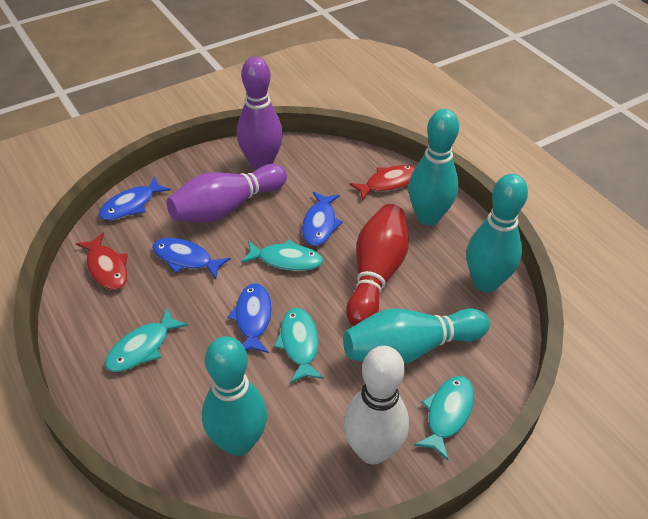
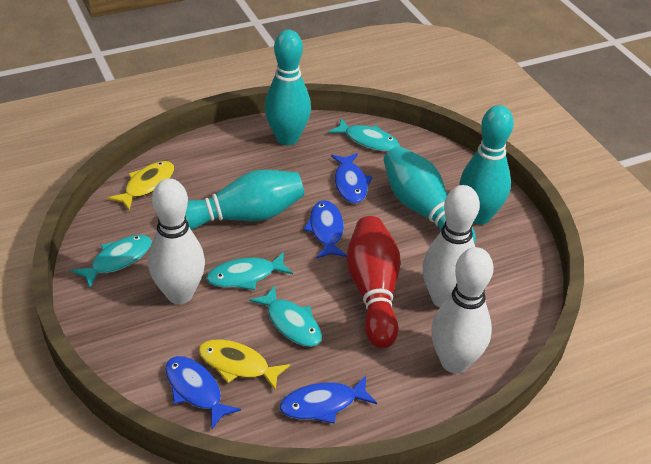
purple bowling pin: 2 -> 0
red fish: 2 -> 0
white bowling pin: 1 -> 3
yellow fish: 0 -> 2

